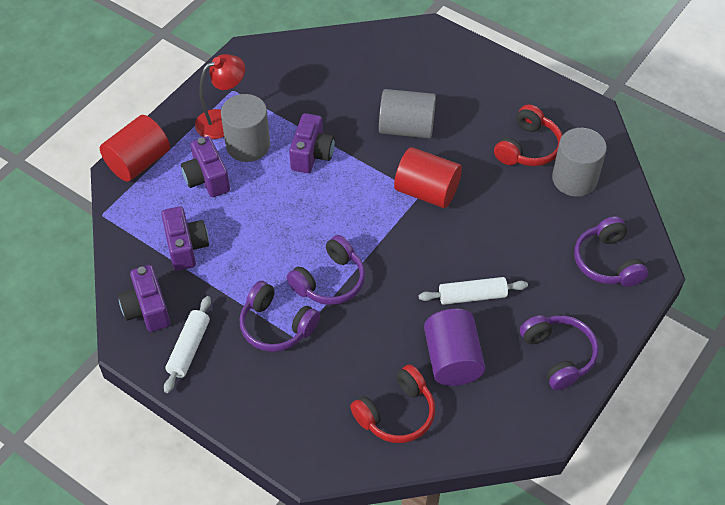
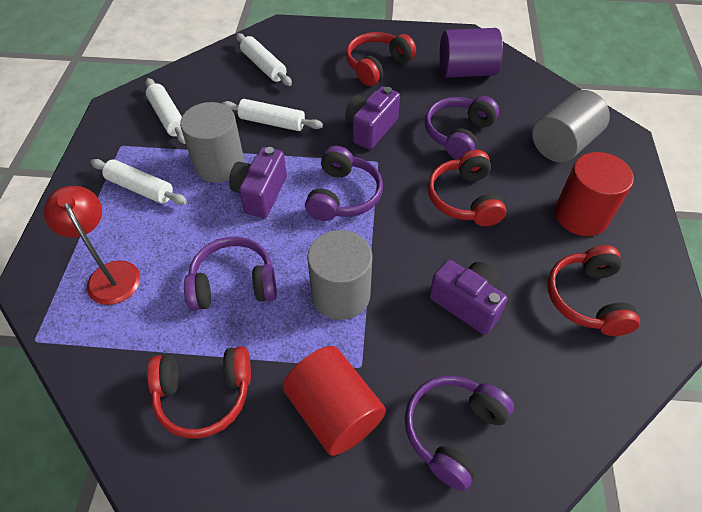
purple camera: 4 -> 3
red headphones: 2 -> 4
white rolling pin: 2 -> 4

